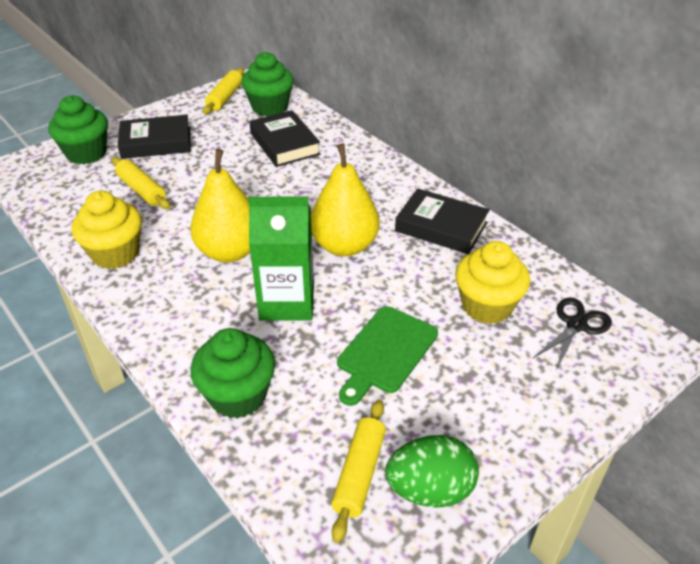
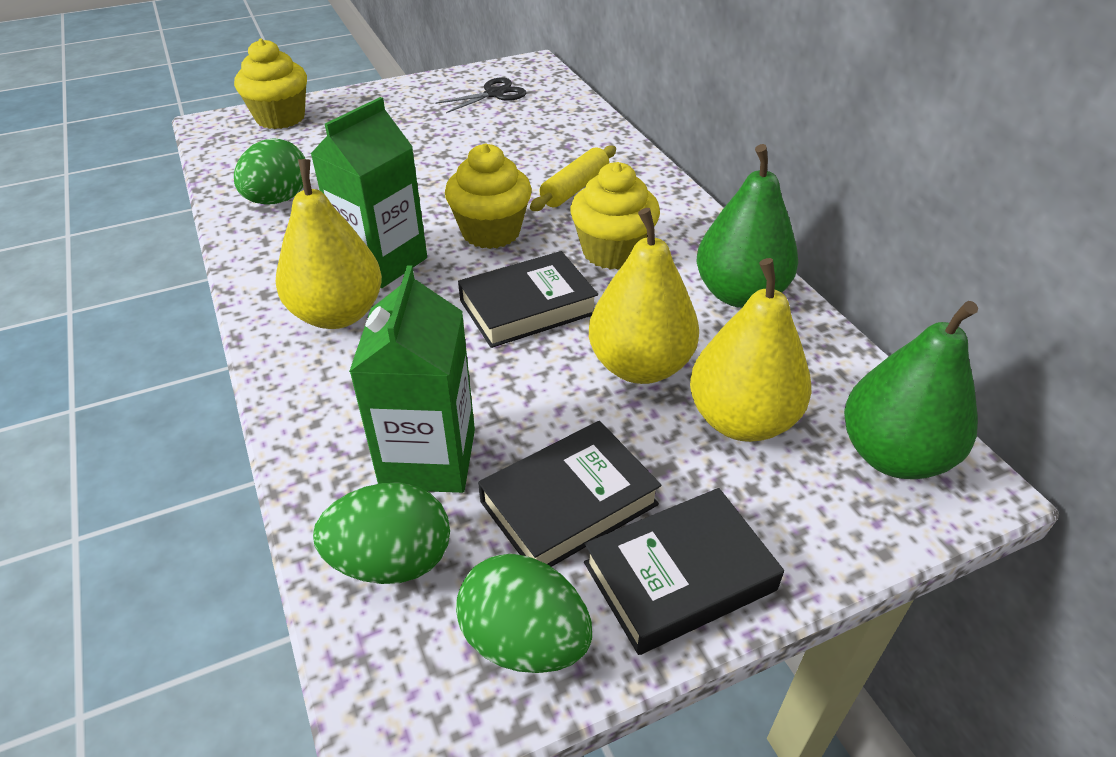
green carton: 1 -> 2
green cupcake: 3 -> 0
green cutting board: 1 -> 0
green egg: 1 -> 3
green pear: 0 -> 2
yellow cupcake: 2 -> 3
yellow pear: 2 -> 3
yellow rolling pin: 3 -> 1

